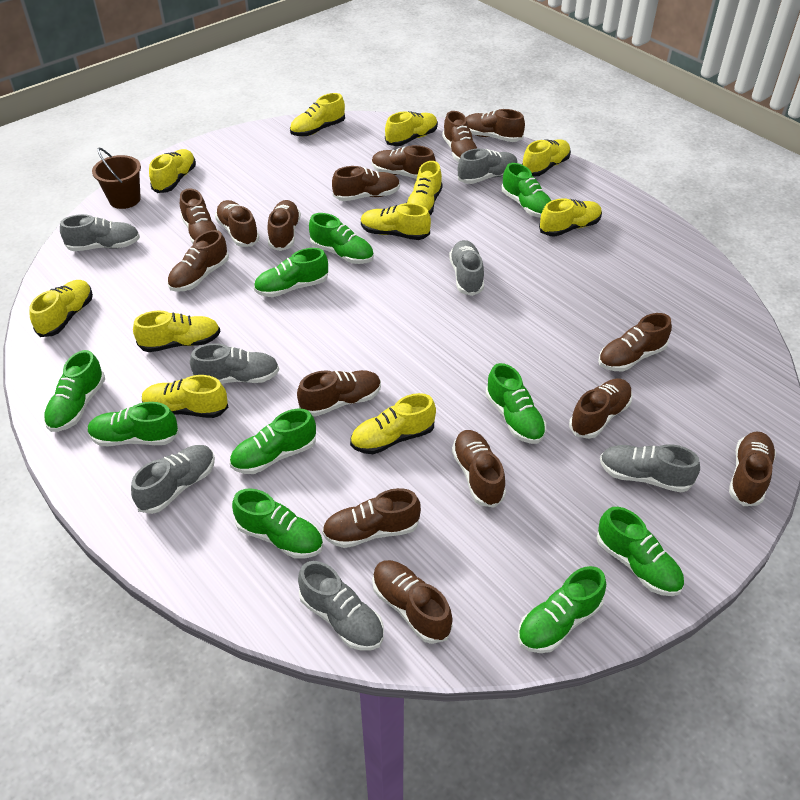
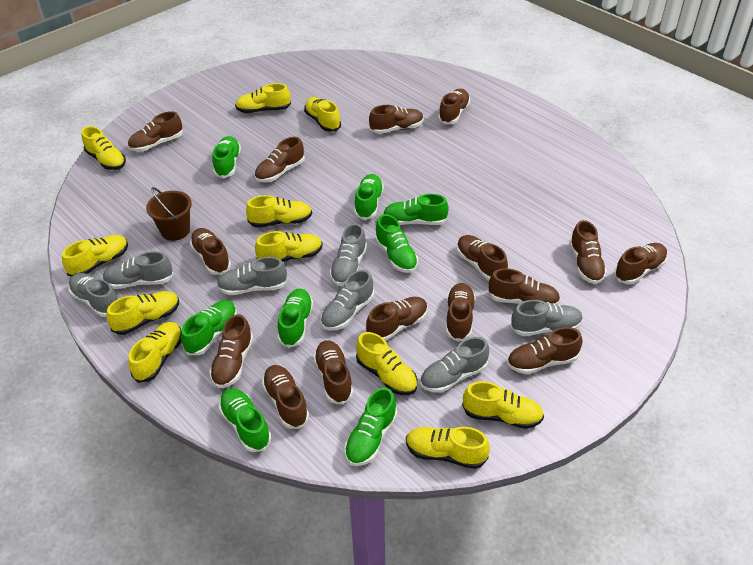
green shoe: 10 -> 8

